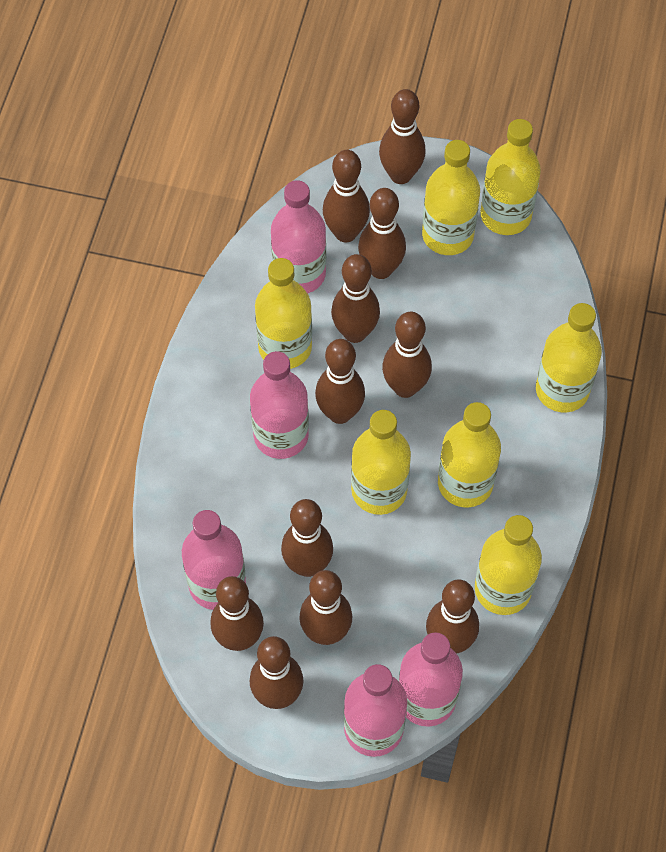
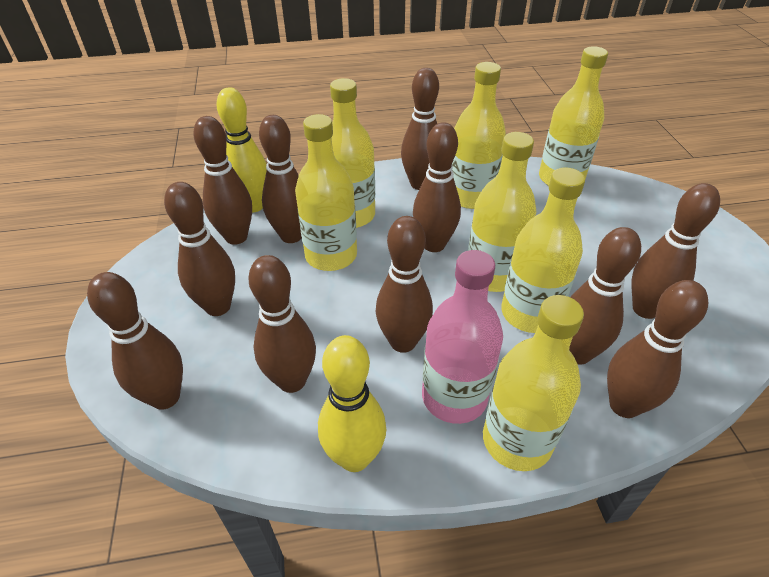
pink bottle: 5 -> 1
yellow bowling pin: 0 -> 2

